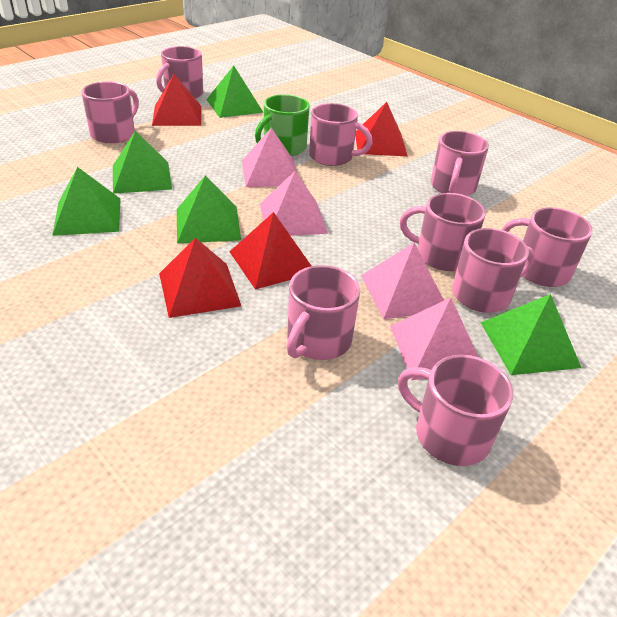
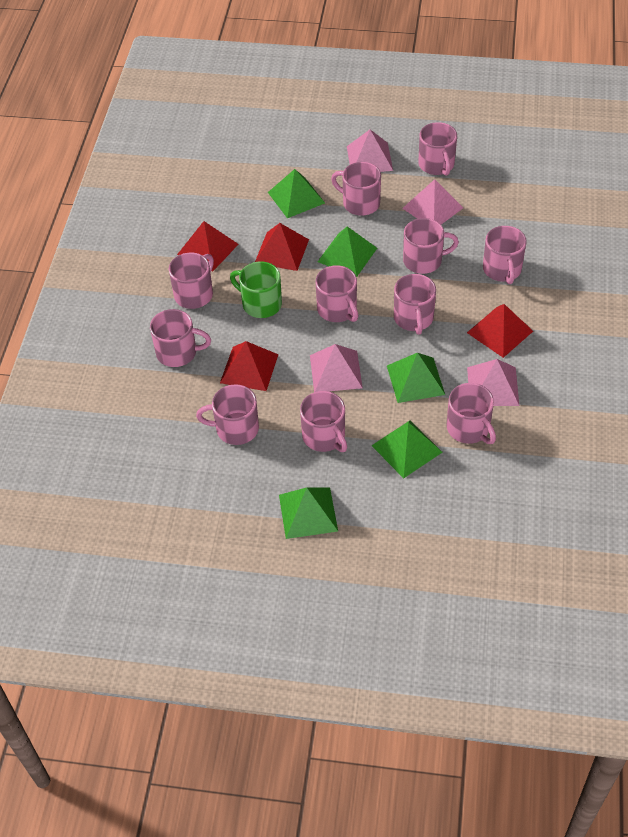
pink mug: 9 -> 11

